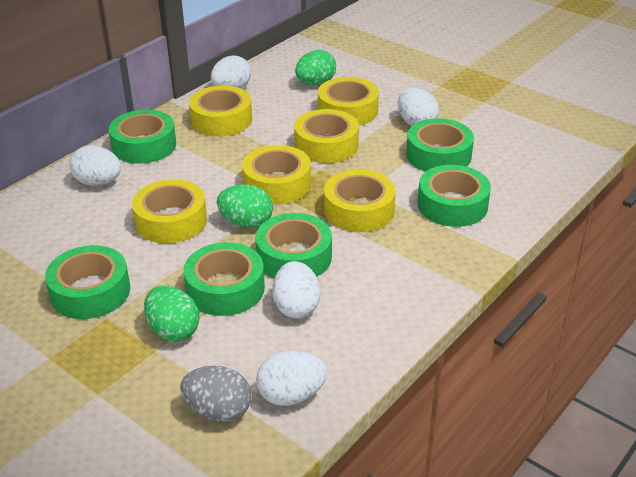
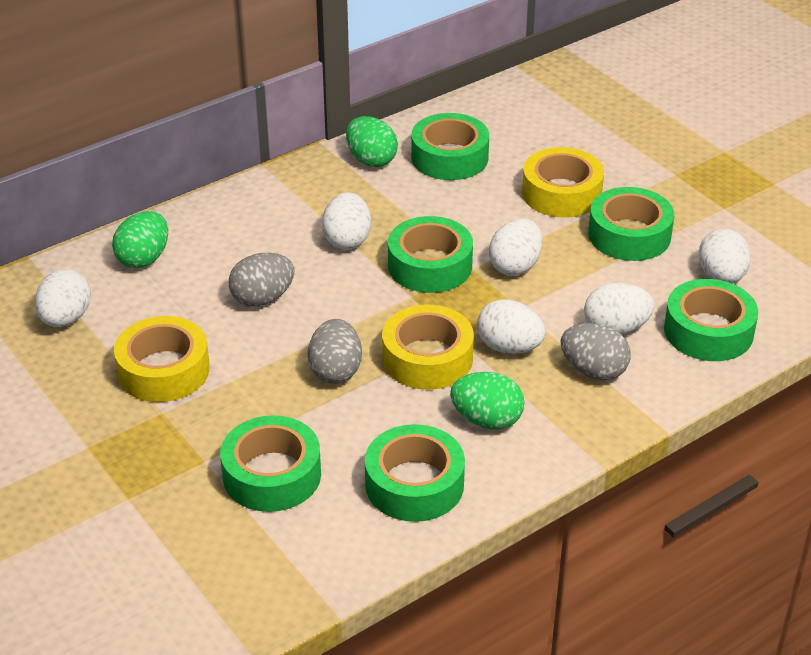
grey egg: 1 -> 3
white egg: 5 -> 6
yellow tape: 6 -> 3

